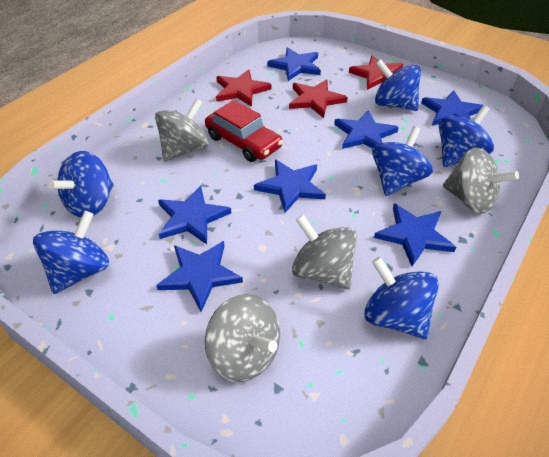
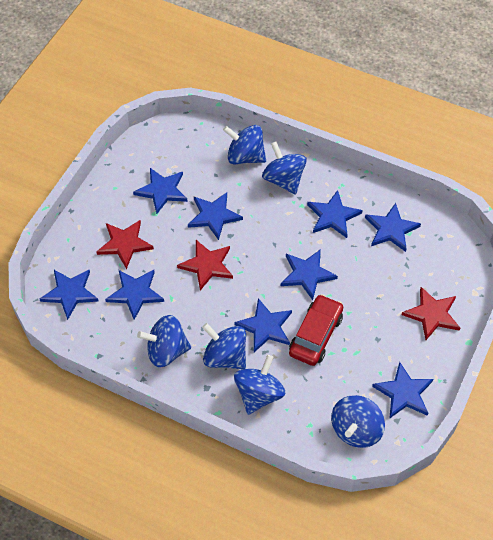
blue star: 7 -> 9
grey spinning top: 4 -> 0

